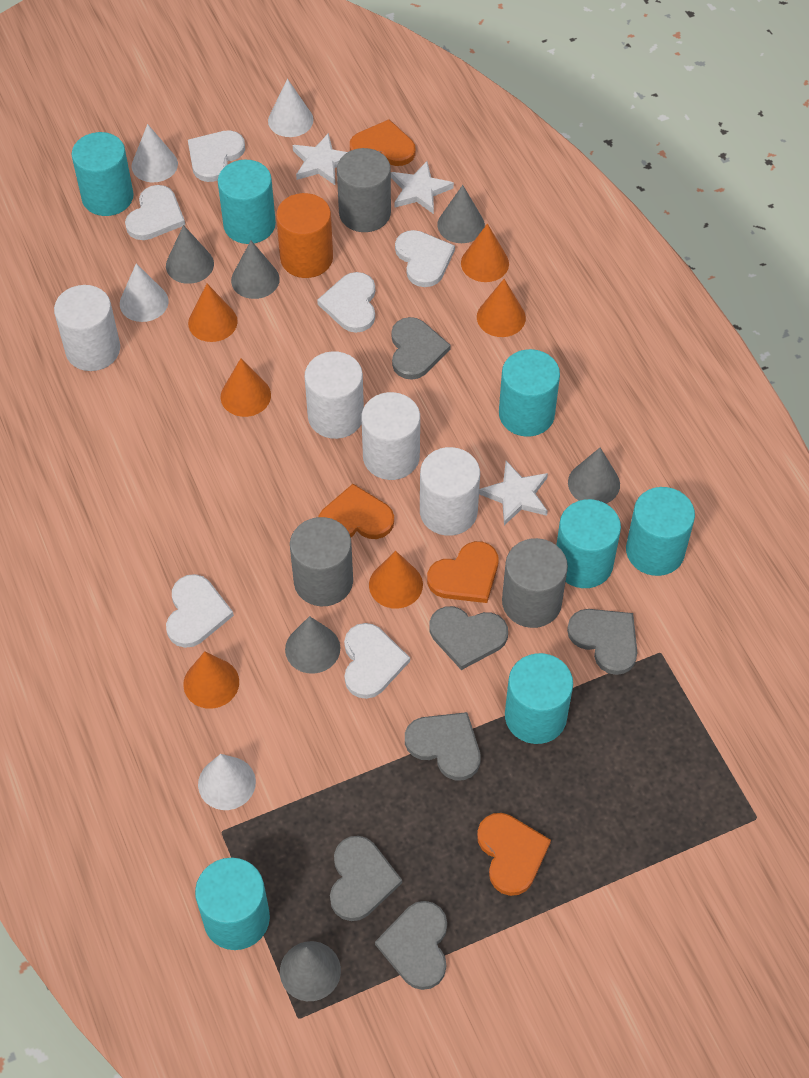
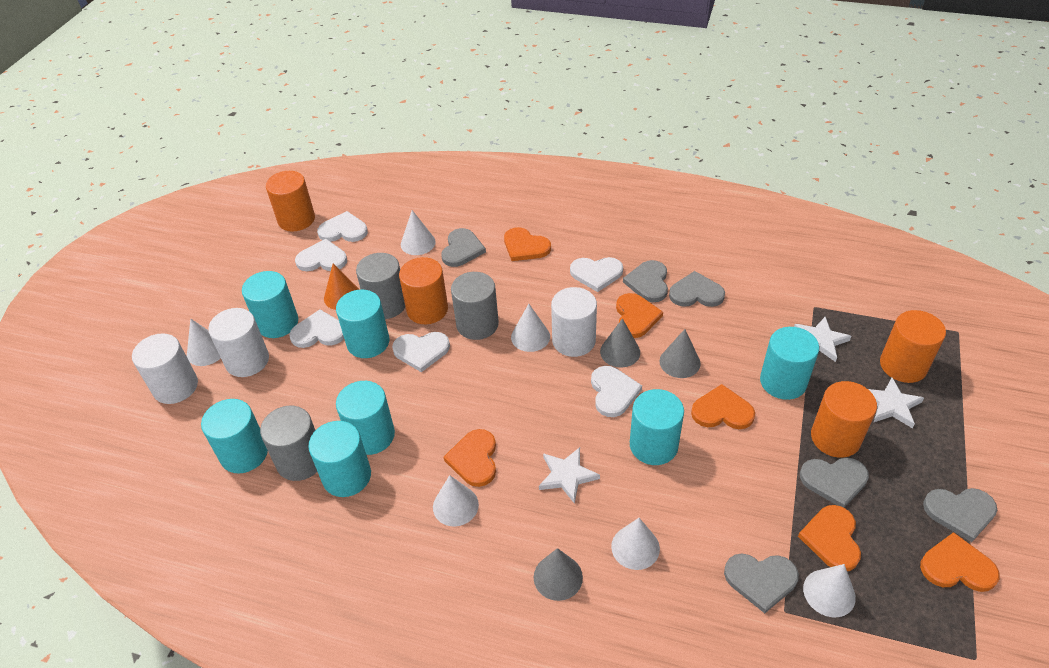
grey cone: 6 -> 3
orange cone: 6 -> 1
orange cylinder: 1 -> 4
orange heart: 4 -> 6
white cone: 4 -> 6
white cylinder: 4 -> 3

